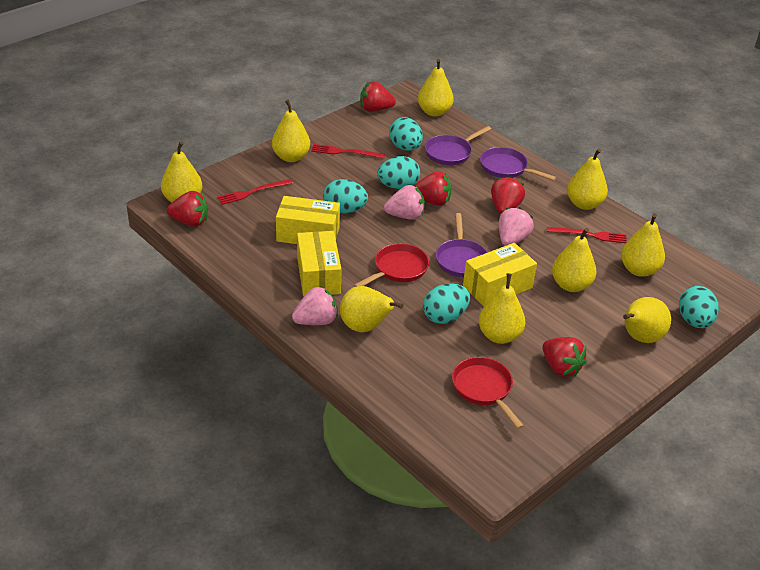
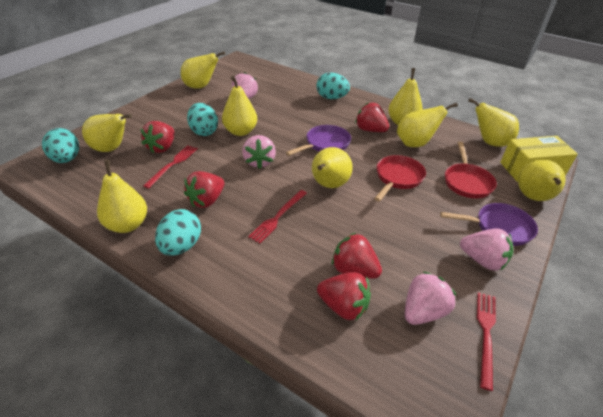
pink strawberry: 3 -> 4
purple pan: 3 -> 2
turquoise egg: 5 -> 4
yellow box: 3 -> 1

